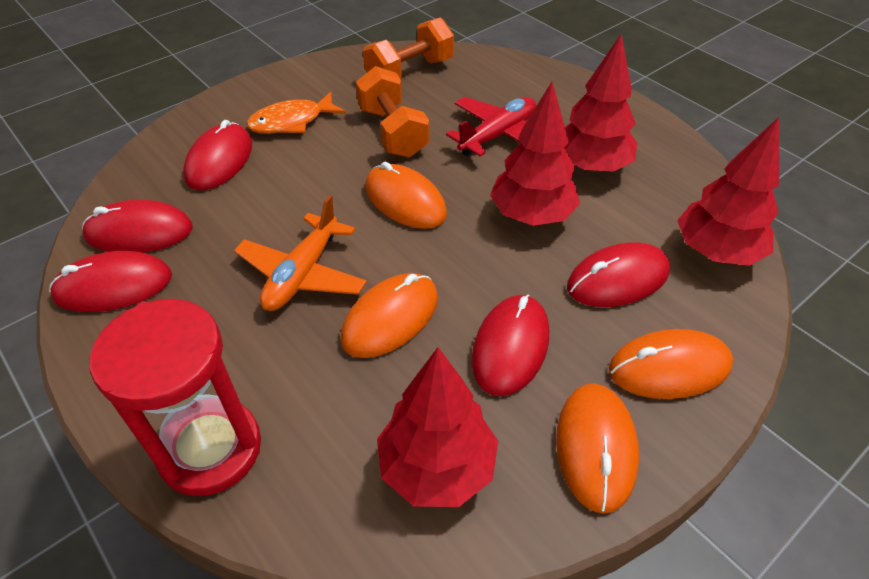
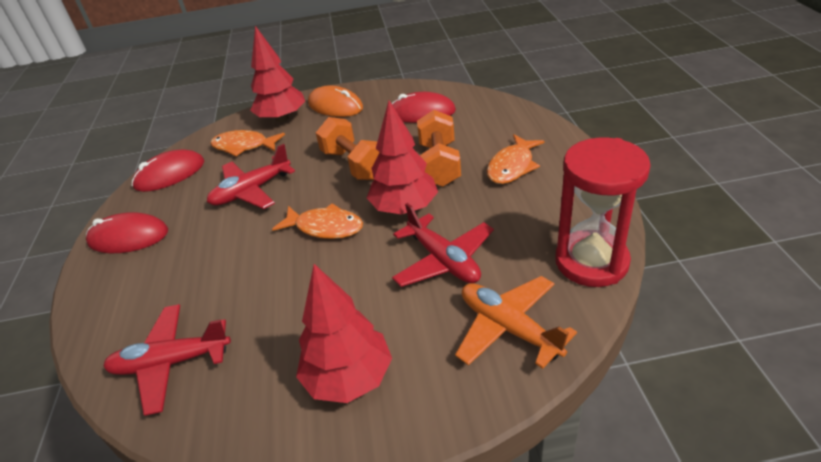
orange fish: 1 -> 3
orange mouse: 4 -> 1
red mouse: 5 -> 3
red plane: 1 -> 3
red tree: 4 -> 3

